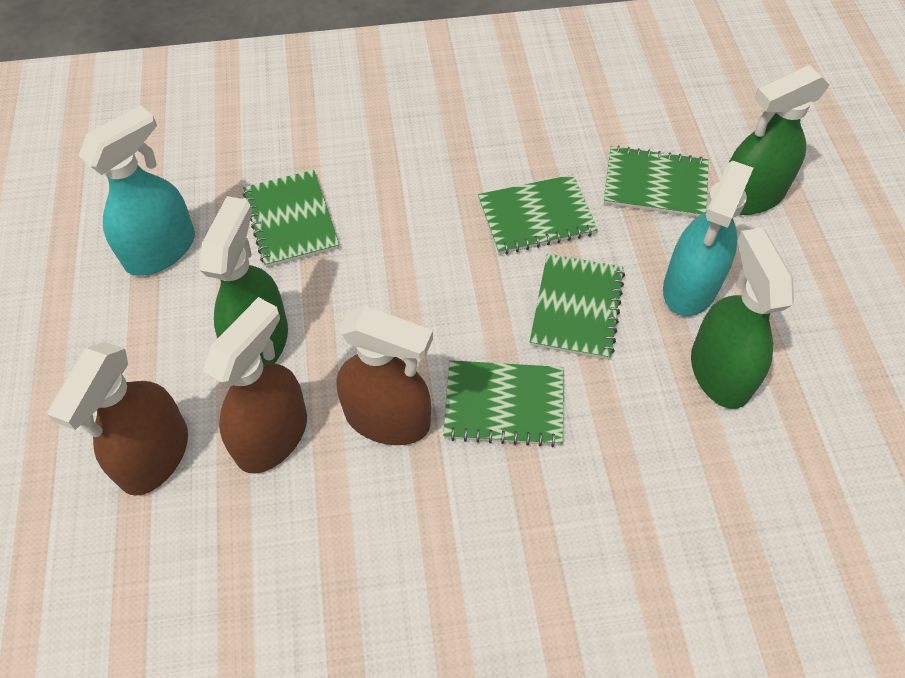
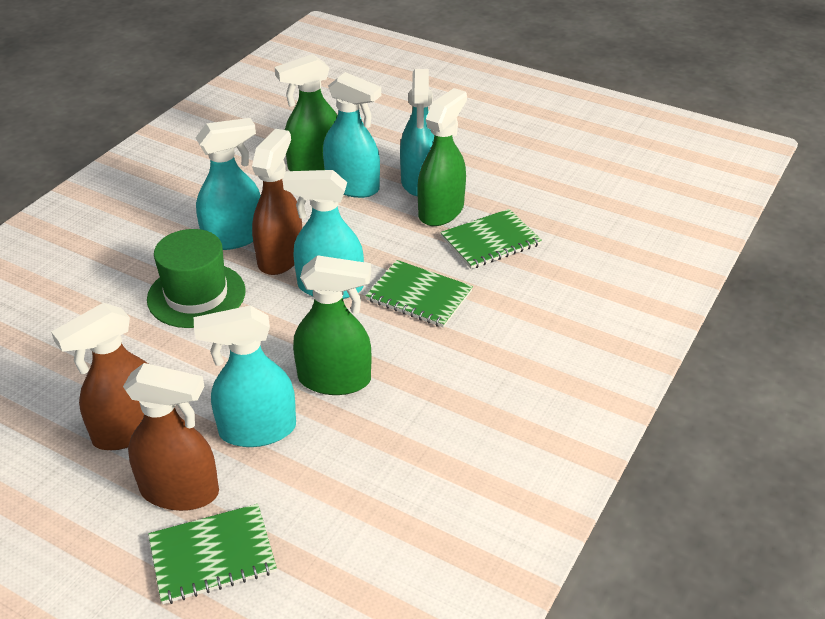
green hat: 0 -> 1
green notebook: 5 -> 3
turquoise spray bottle: 2 -> 5

